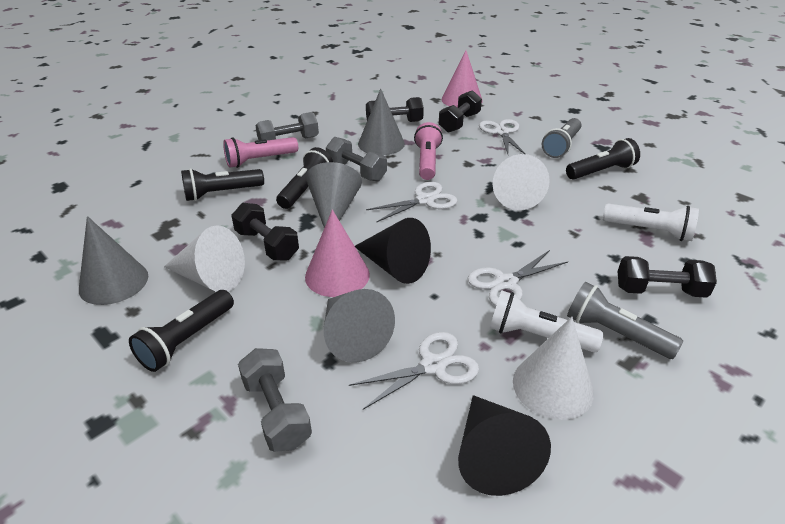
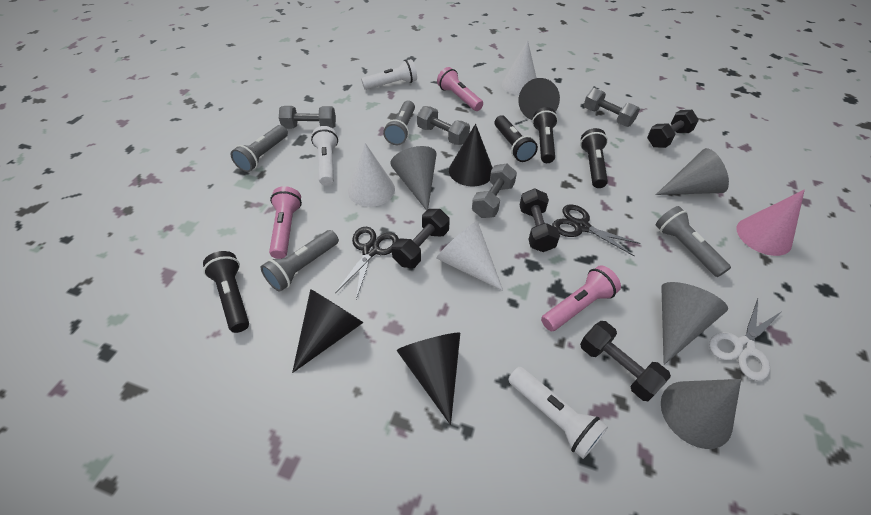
black cone: 2 -> 4
black scissors: 0 -> 2
grey dumbbell: 3 -> 4
grey flashlight: 2 -> 4
pink cone: 2 -> 1
pink flashlight: 2 -> 3
white flashlight: 2 -> 3
white scissors: 4 -> 1

